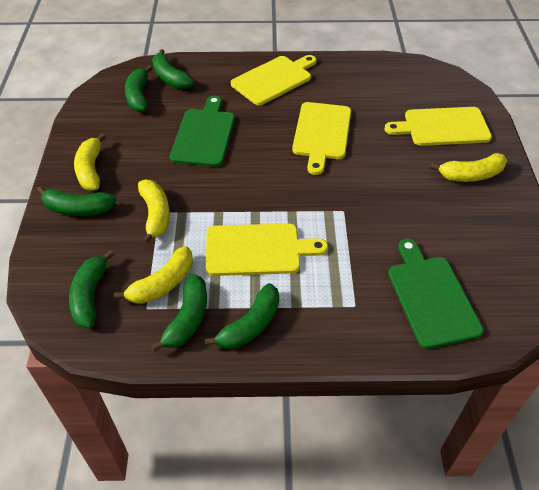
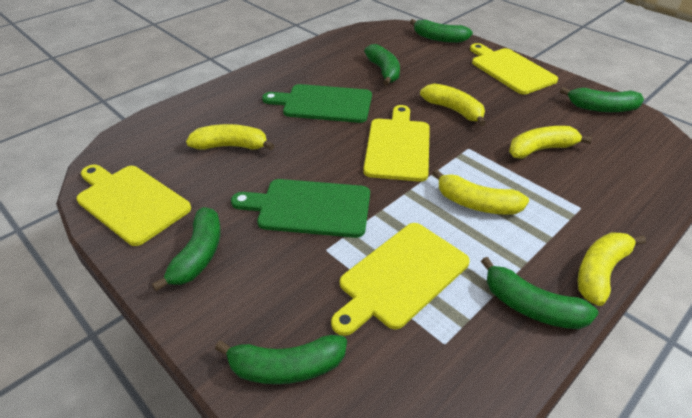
yellow banana: 4 -> 5

